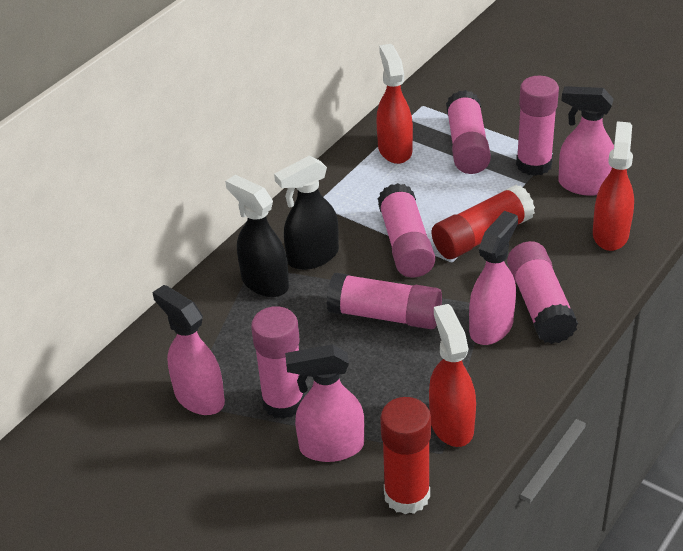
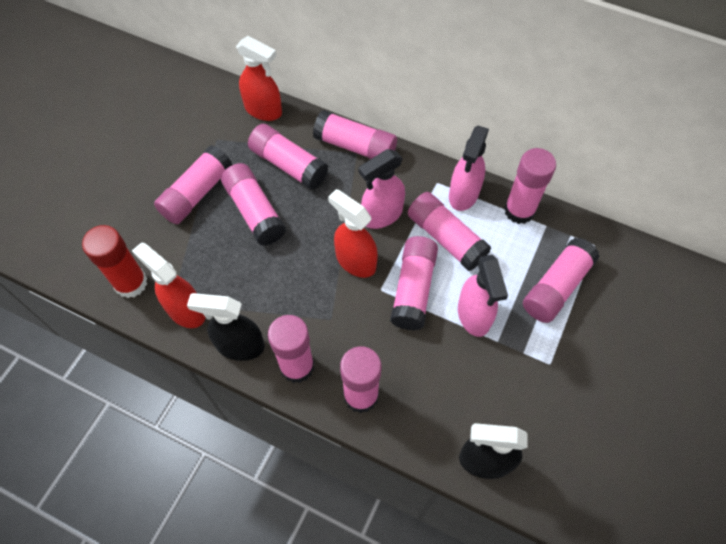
pink glue stick: 6 -> 10
pink spray bottle: 4 -> 3
red glue stick: 2 -> 1

